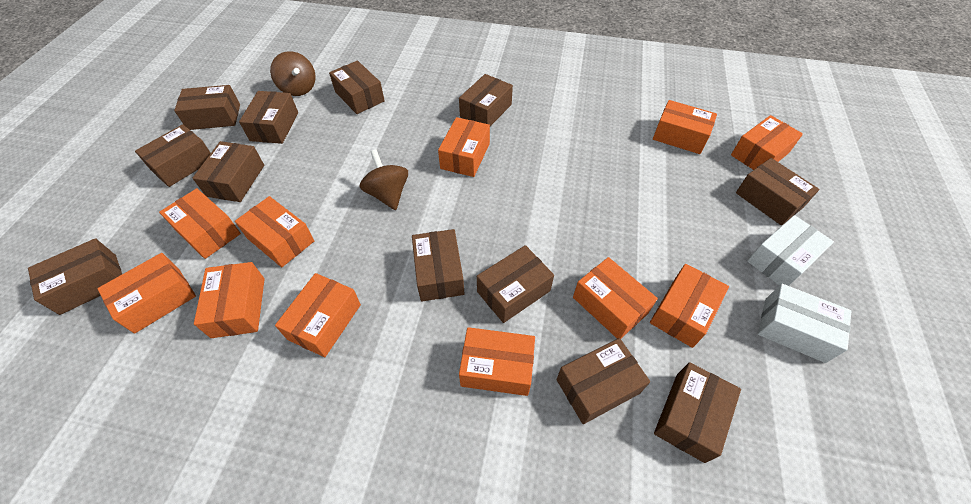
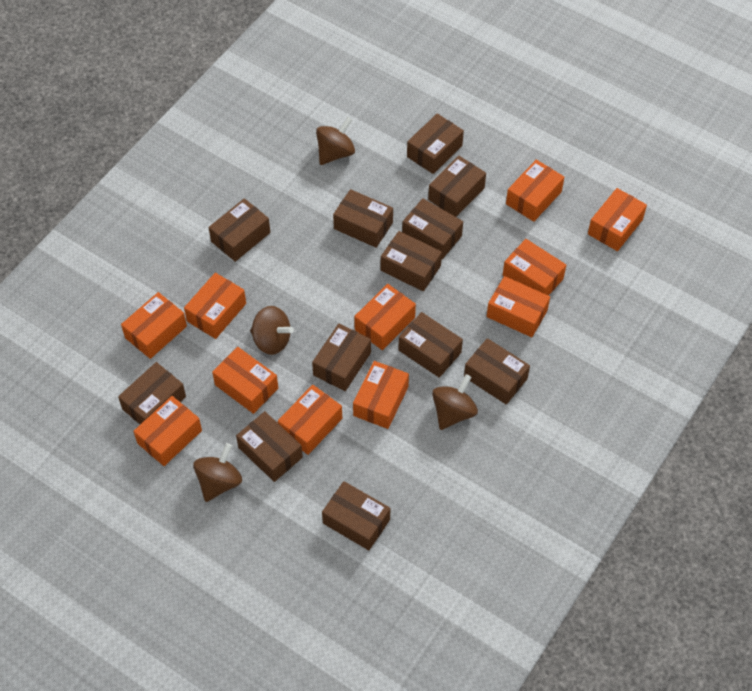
brown spinning top: 2 -> 4
white box: 2 -> 0

